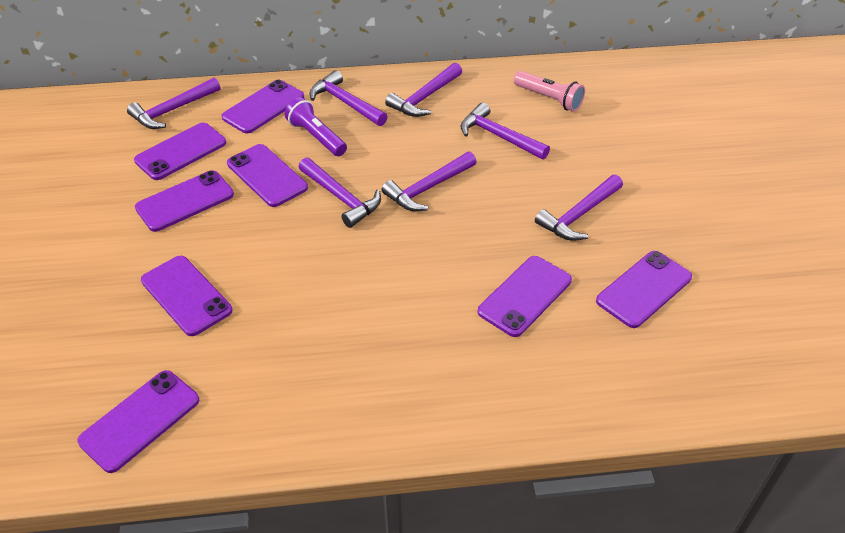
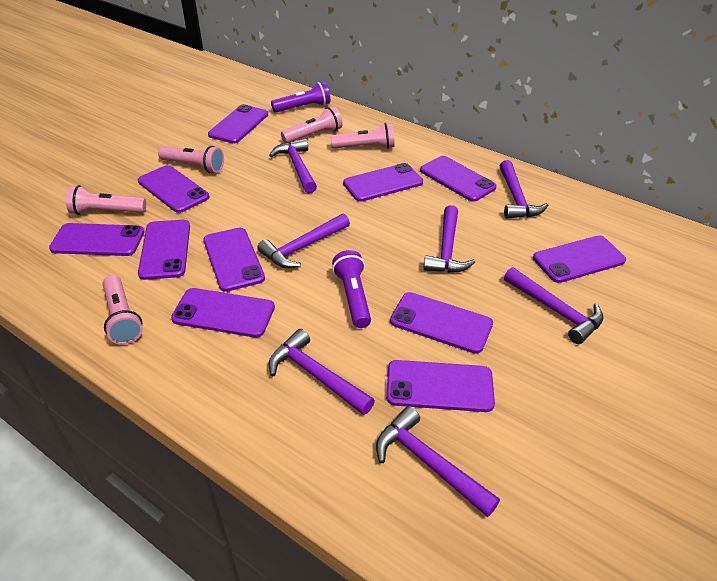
pink flashlight: 1 -> 5
purple flashlight: 1 -> 2
purple phone: 8 -> 11

